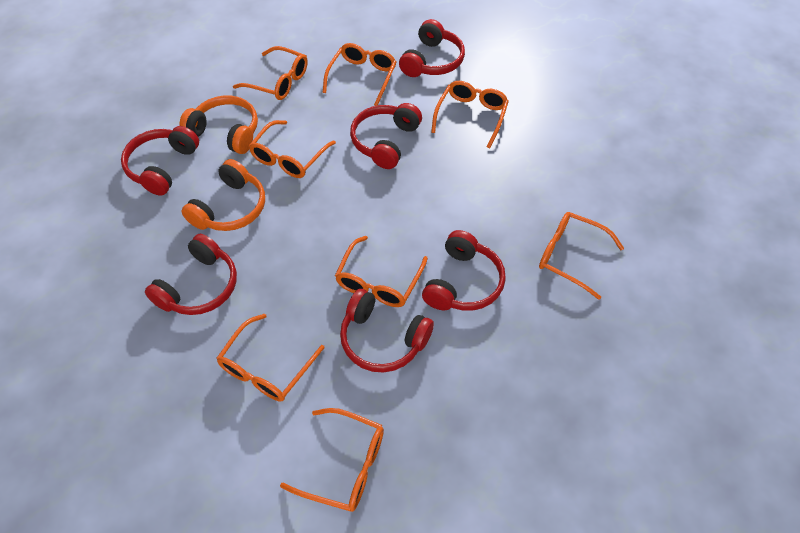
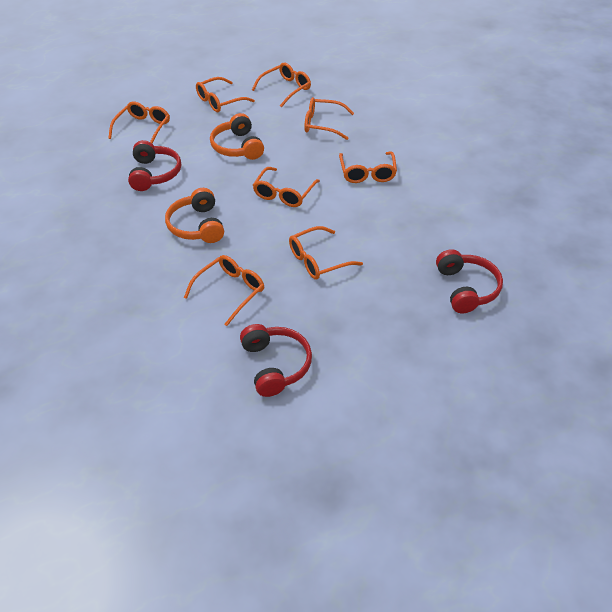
red headphones: 6 -> 3

